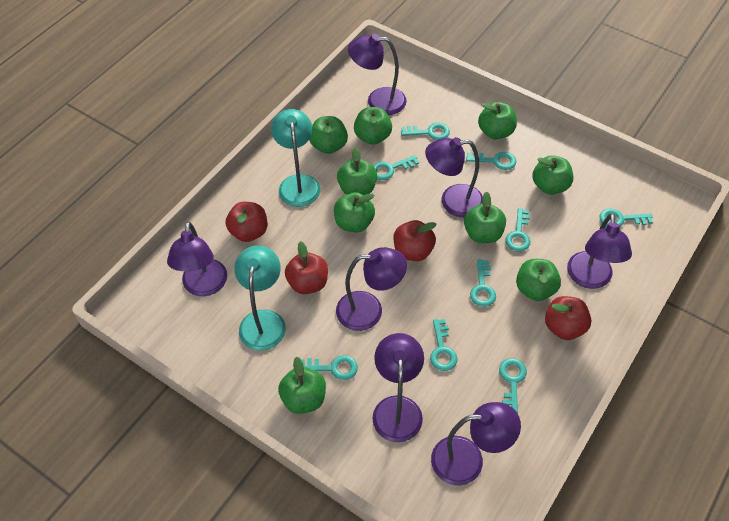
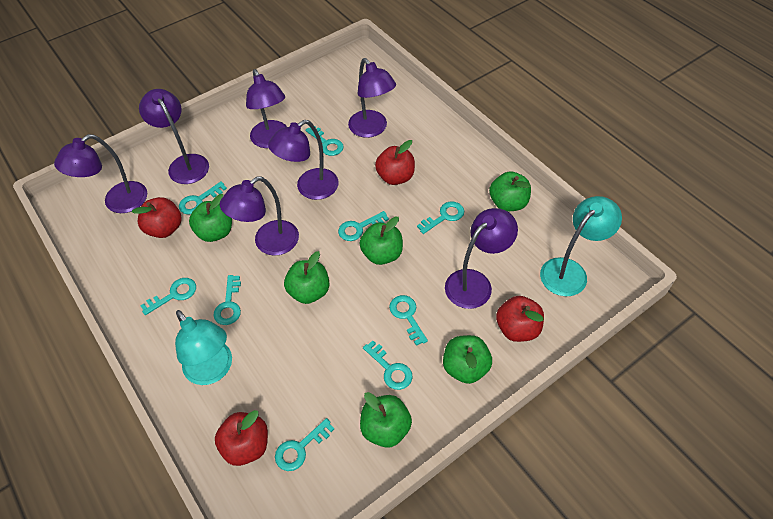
green apple: 9 -> 6

